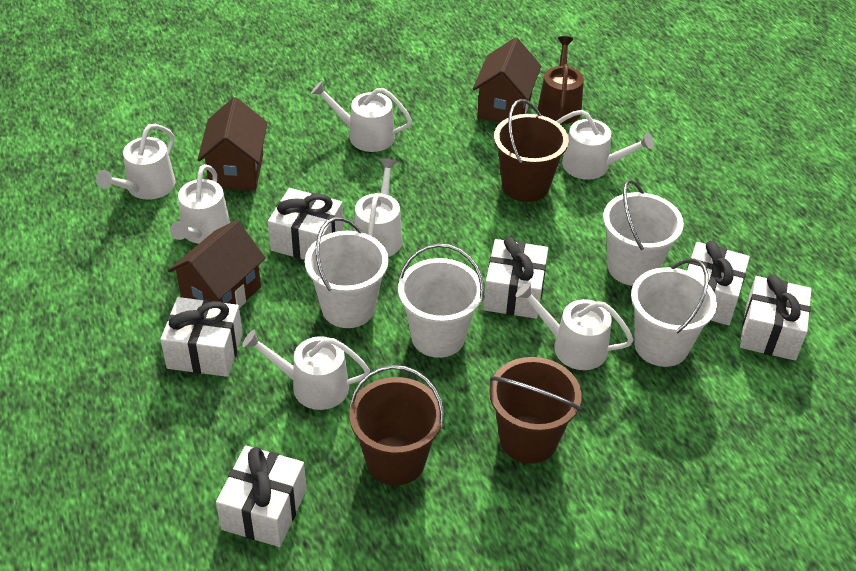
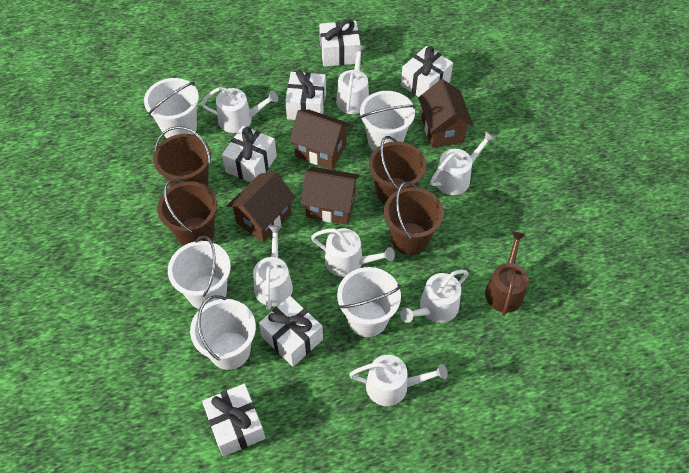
brown bucket: 3 -> 4
brown house: 3 -> 4
white bucket: 4 -> 5

